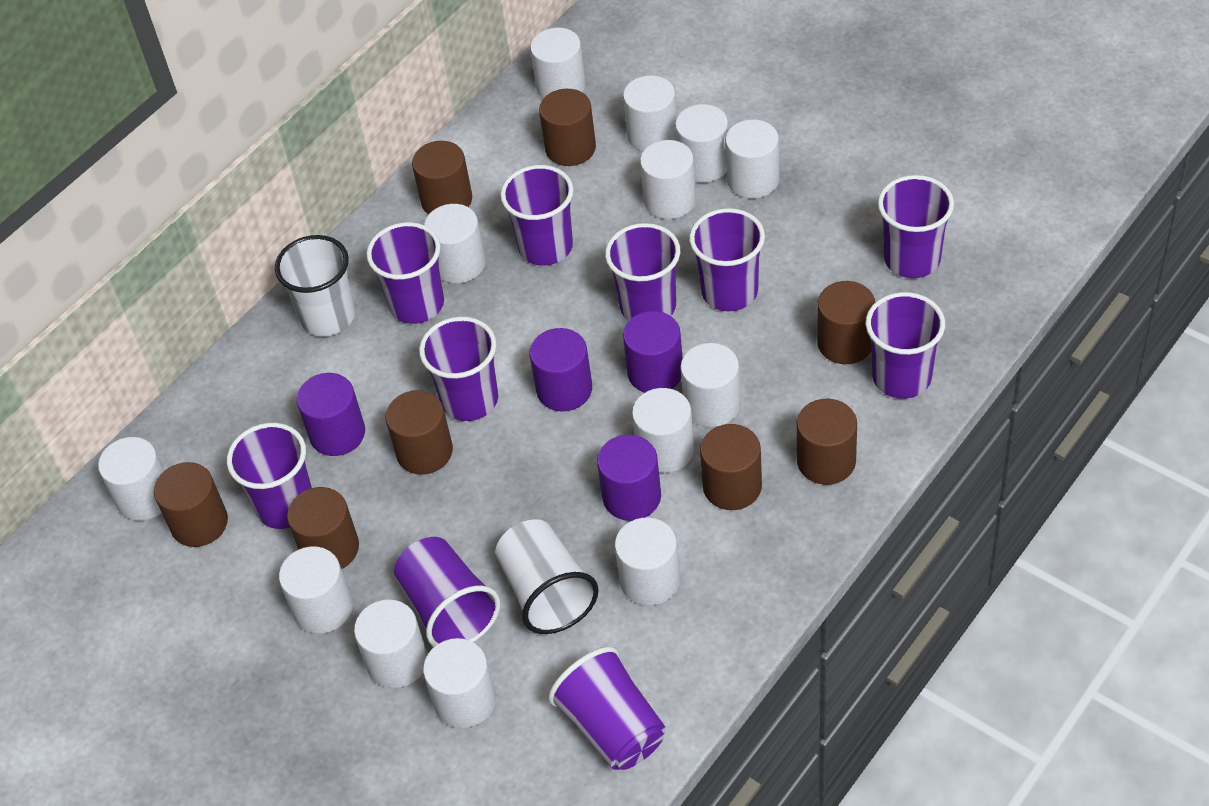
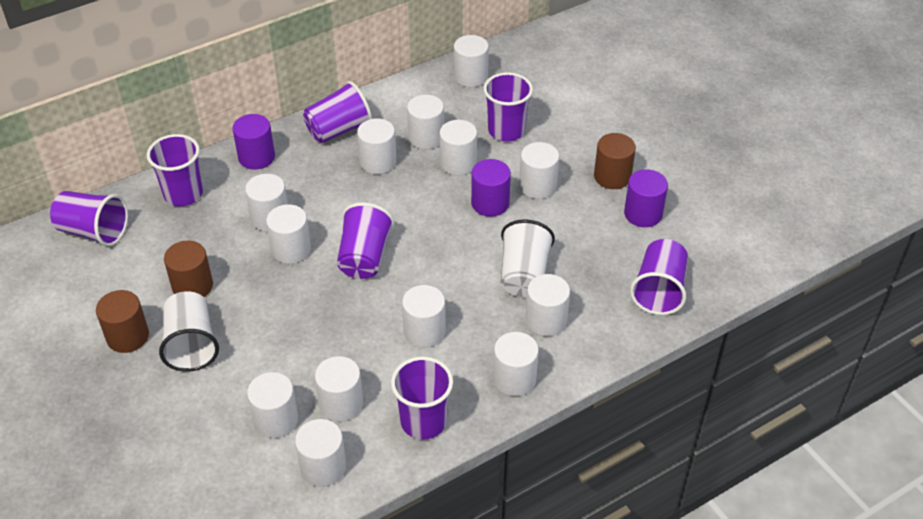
brown cylinder: 8 -> 3
purple cup: 10 -> 7
purple cylinder: 4 -> 3

